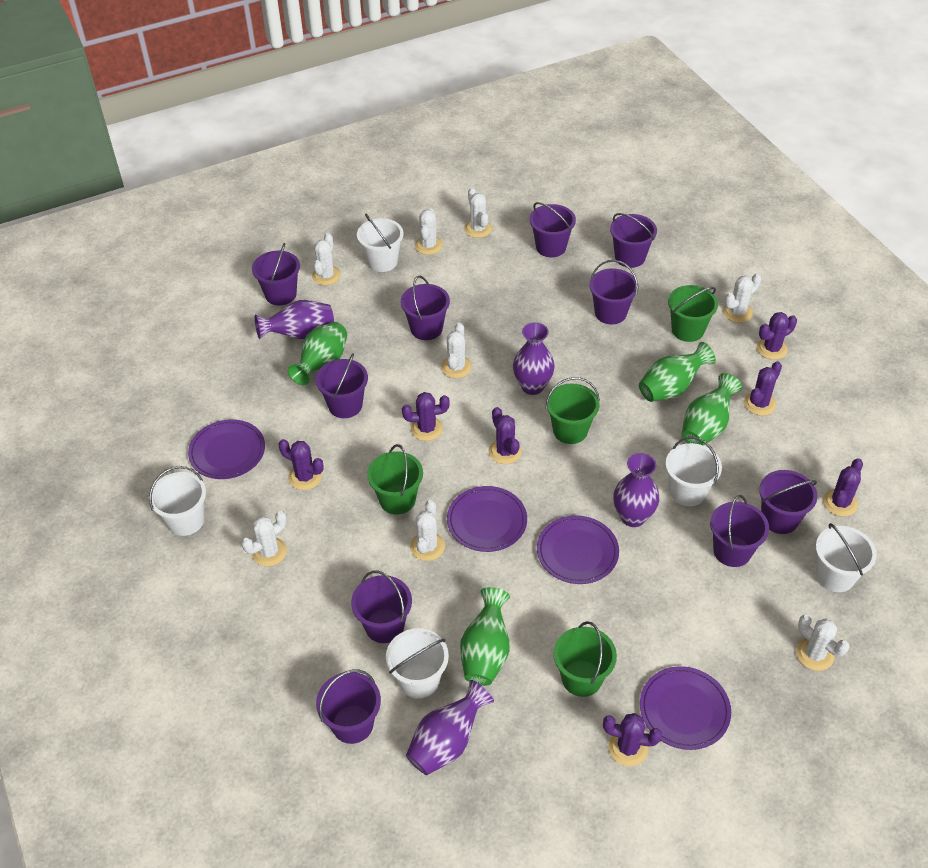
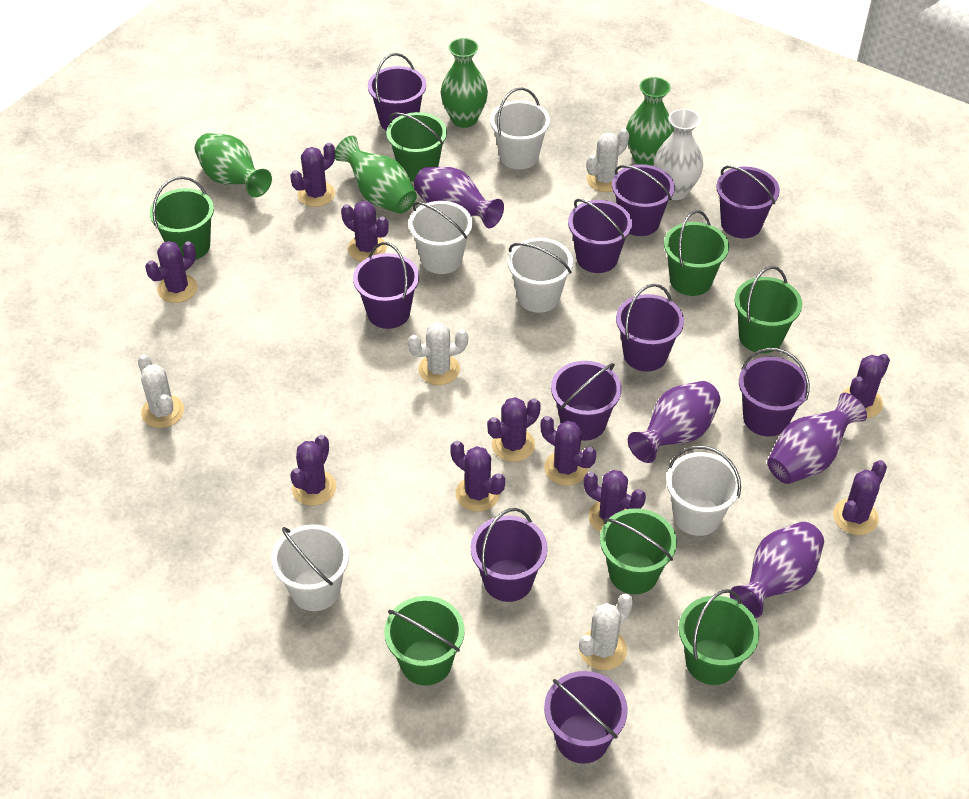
green bucket: 4 -> 7
purple cactus: 7 -> 10
purple plate: 4 -> 0
white cactus: 8 -> 4
white vase: 0 -> 1

